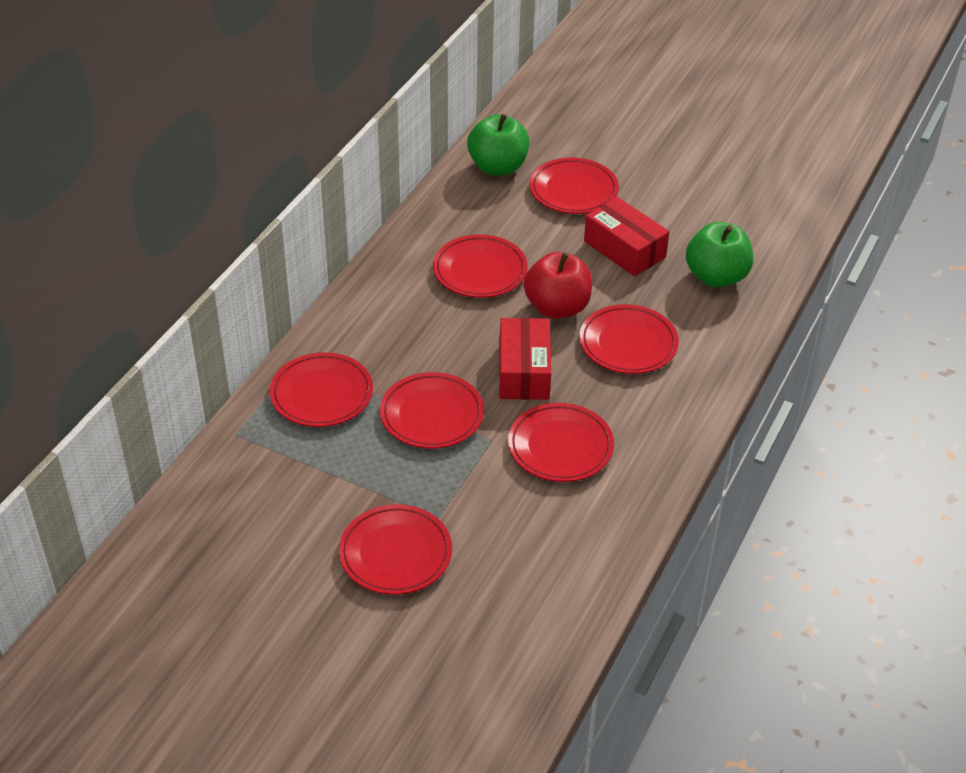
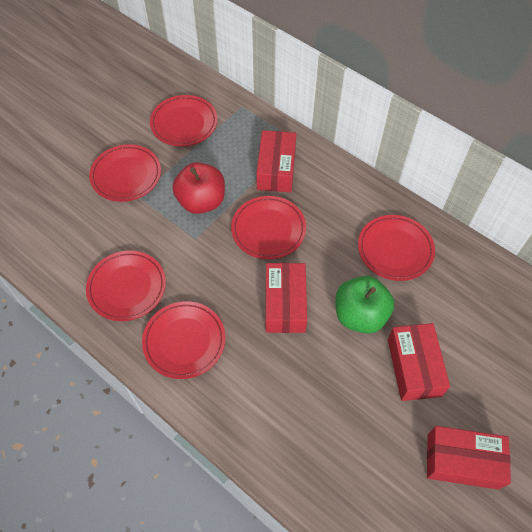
green apple: 2 -> 1
red box: 2 -> 4
red plate: 7 -> 6

